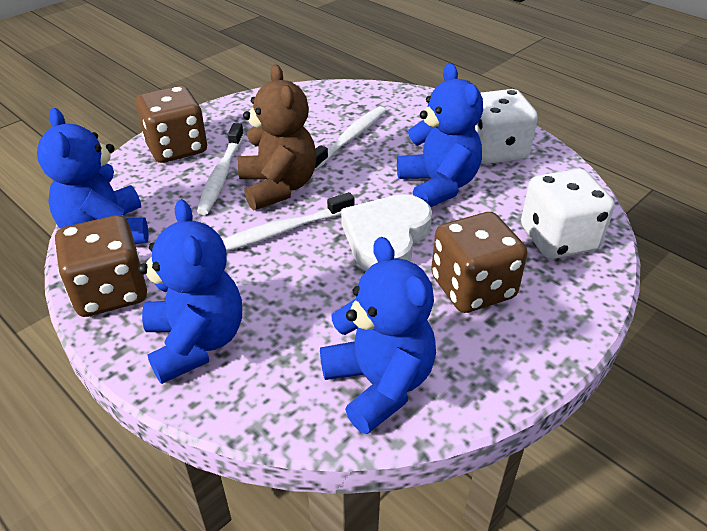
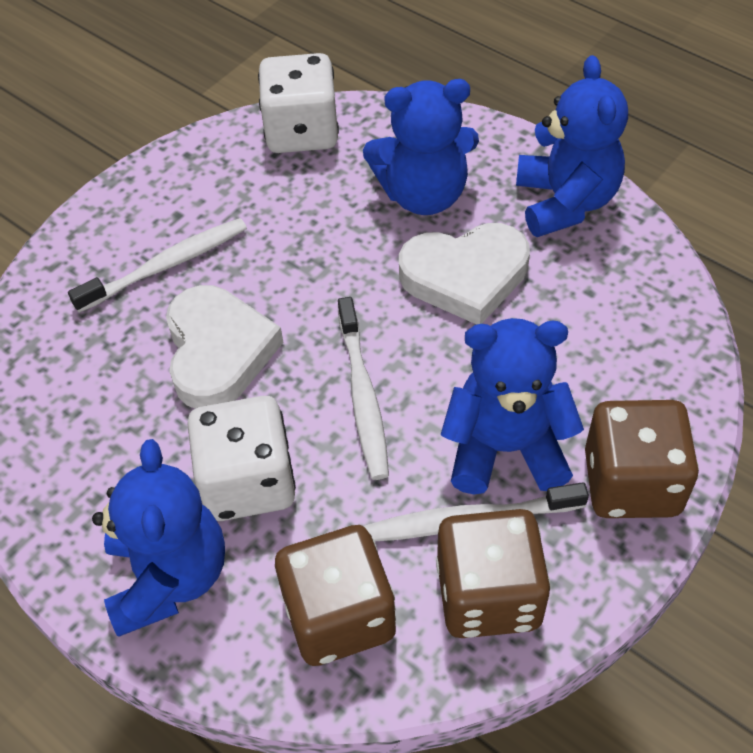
brown teddy bear: 1 -> 0
white heart: 1 -> 2

